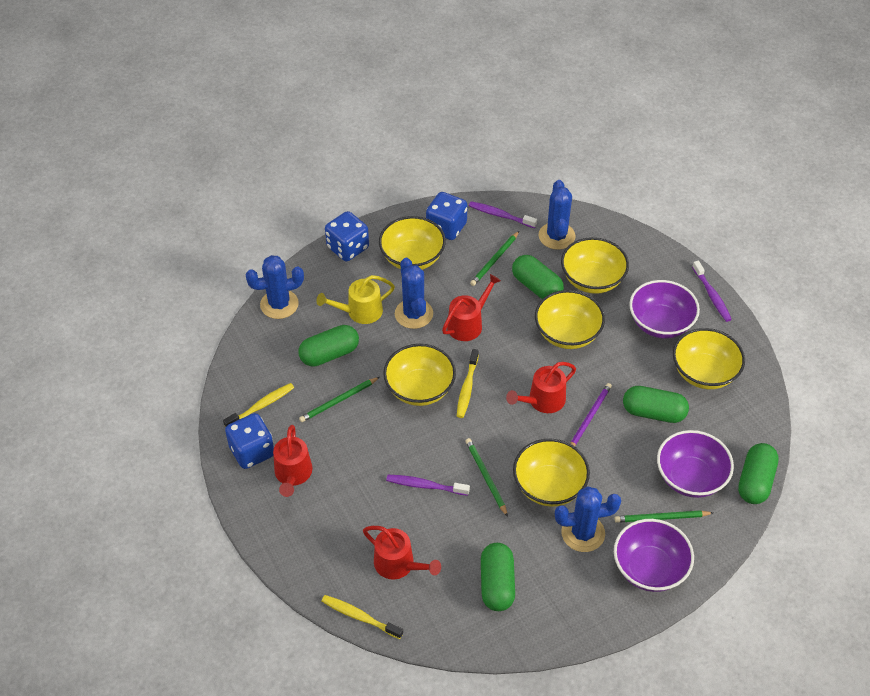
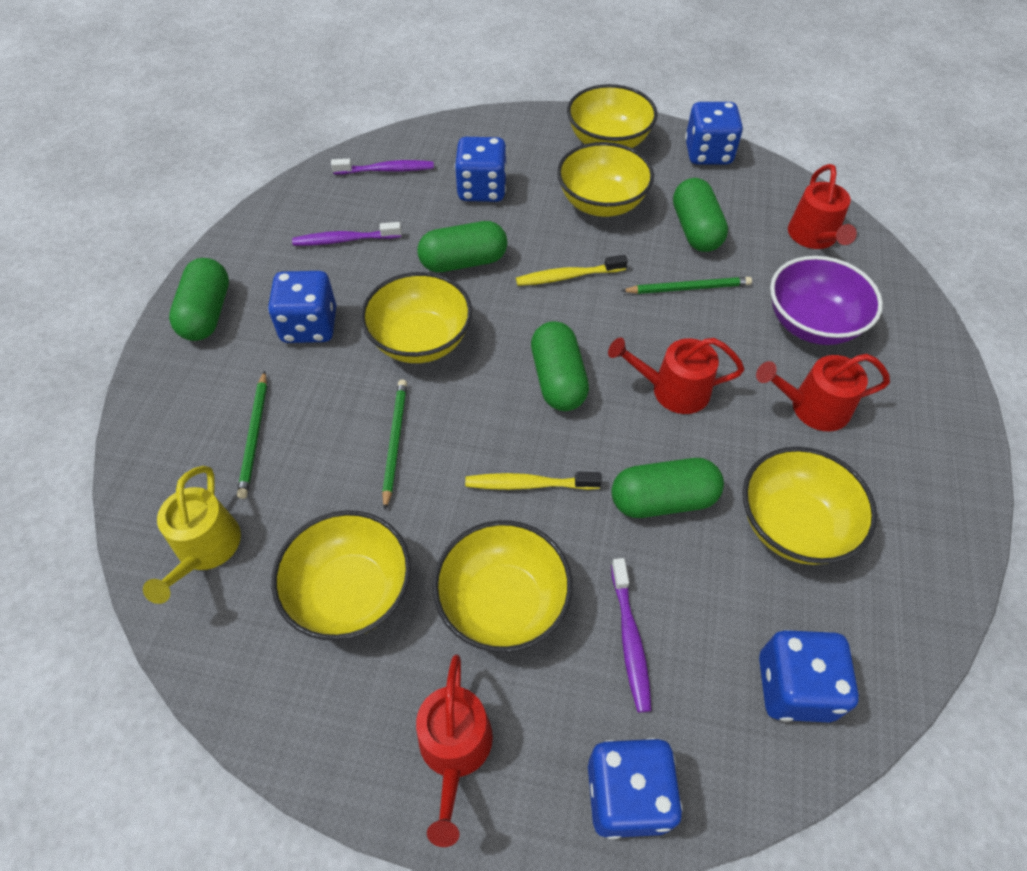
blue cactus: 4 -> 0
blue dice: 3 -> 5
green pencil: 4 -> 3
purple bowl: 3 -> 1
purple pencil: 1 -> 0
yellow toothbrush: 3 -> 2

